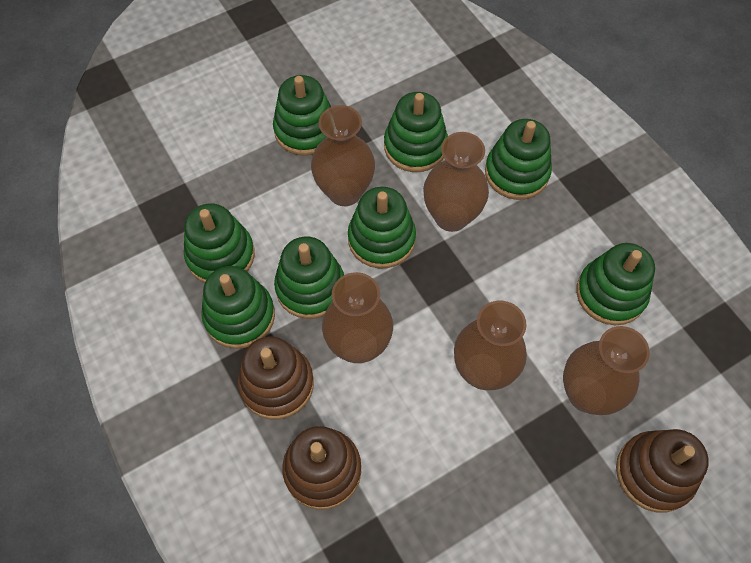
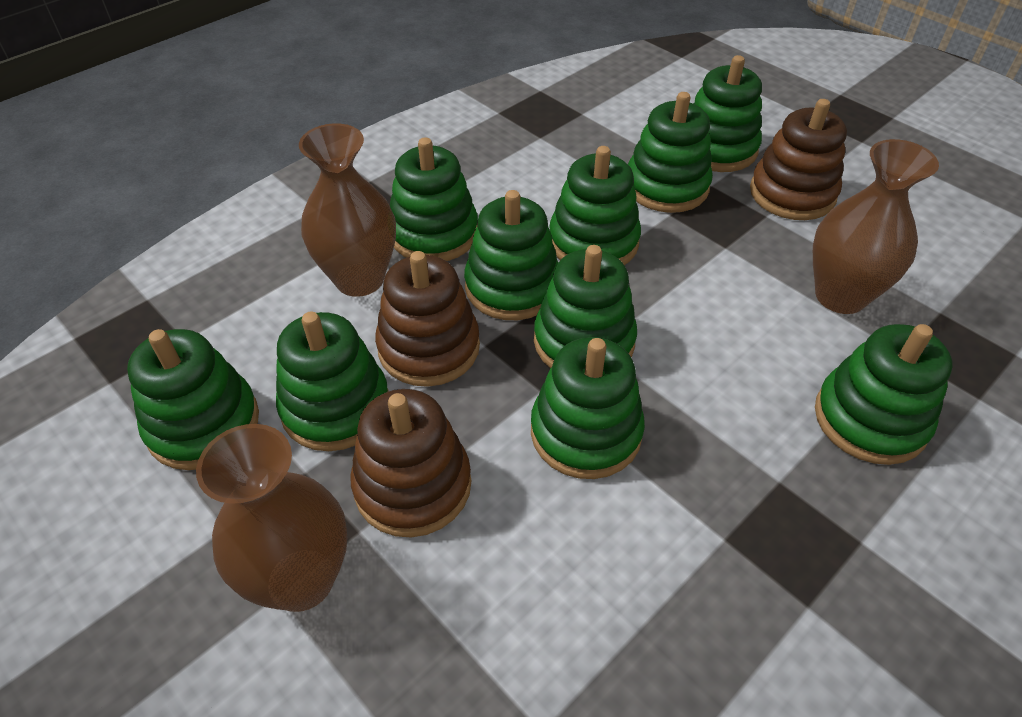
brown vase: 5 -> 3
green stacking toy: 8 -> 10

